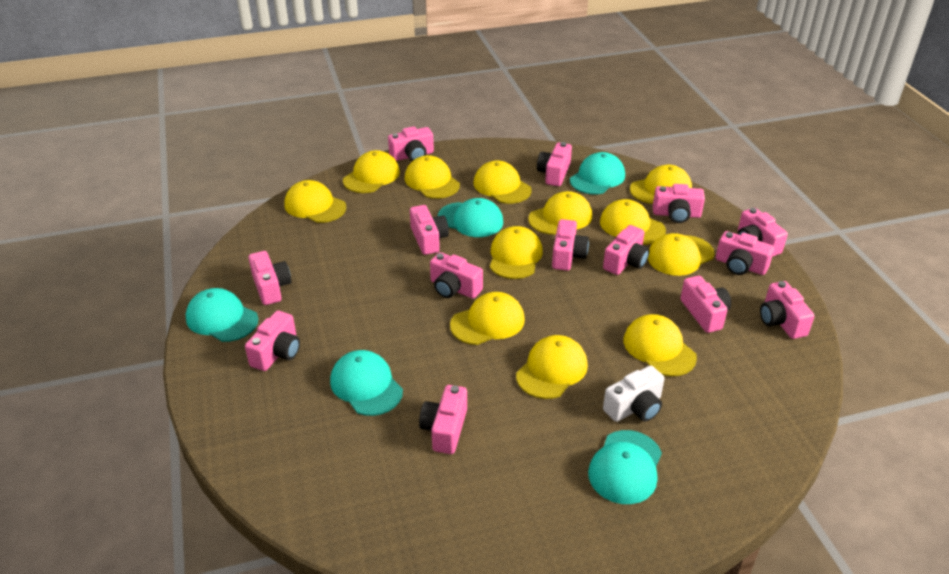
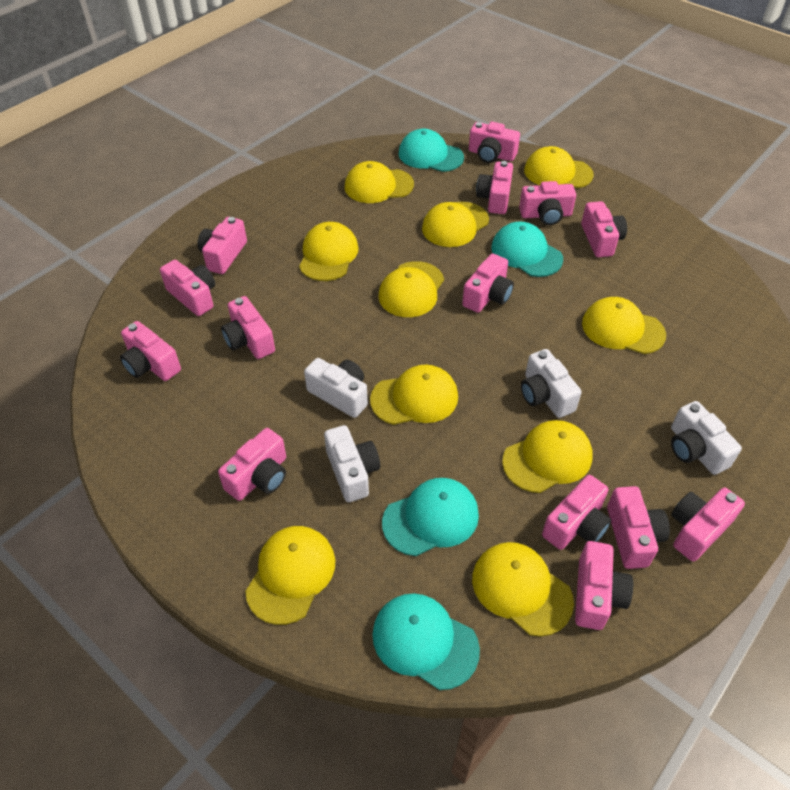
turquoise cap: 5 -> 4
white camera: 1 -> 4
yellow cap: 12 -> 10

